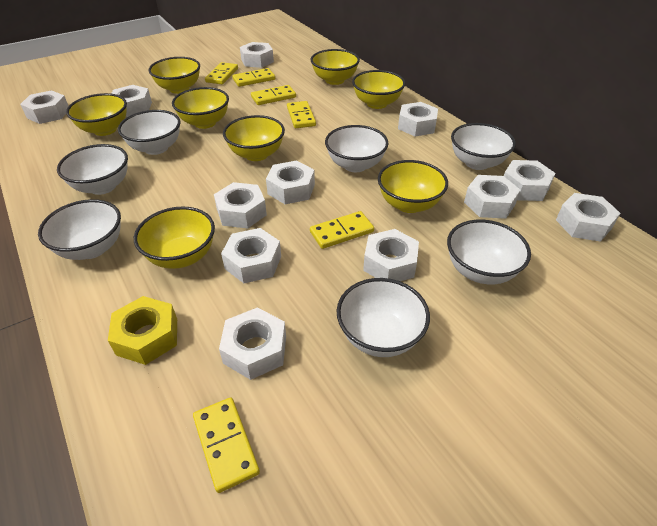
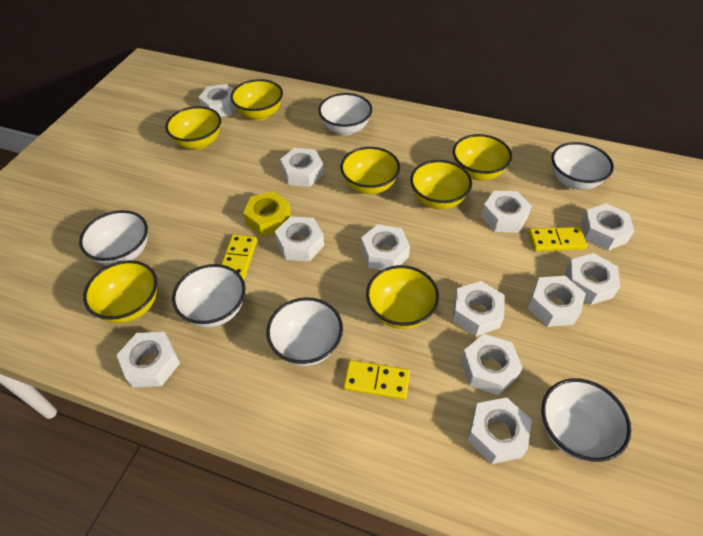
white bowl: 7 -> 6
yellow bowl: 8 -> 7
yellow domino: 6 -> 3

